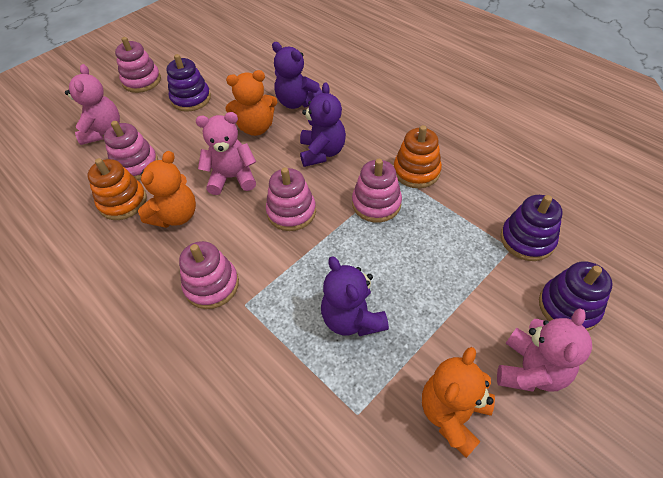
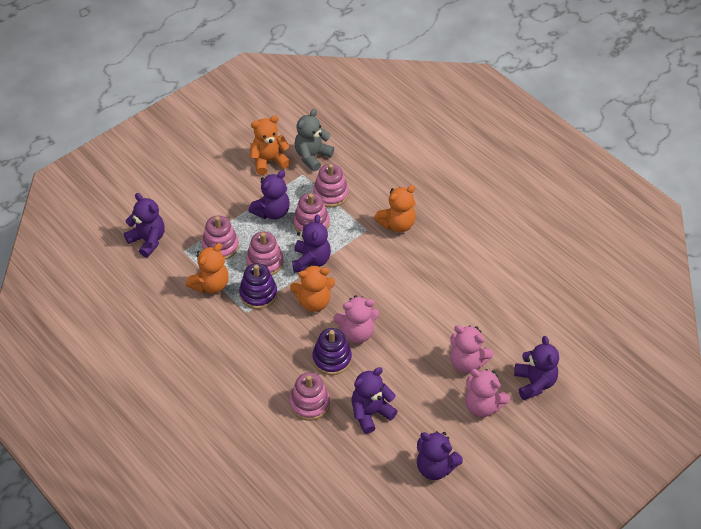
grey teddy bear: 0 -> 1
orange stacking toy: 2 -> 0
orange teddy bear: 3 -> 4
purple stacking toy: 3 -> 2
purple teddy bear: 3 -> 6

